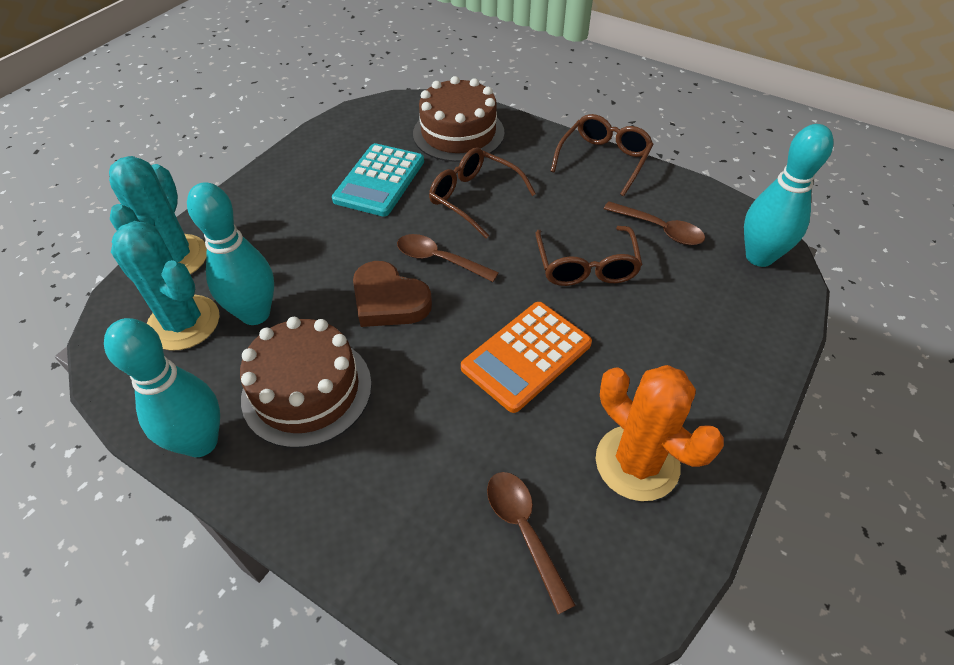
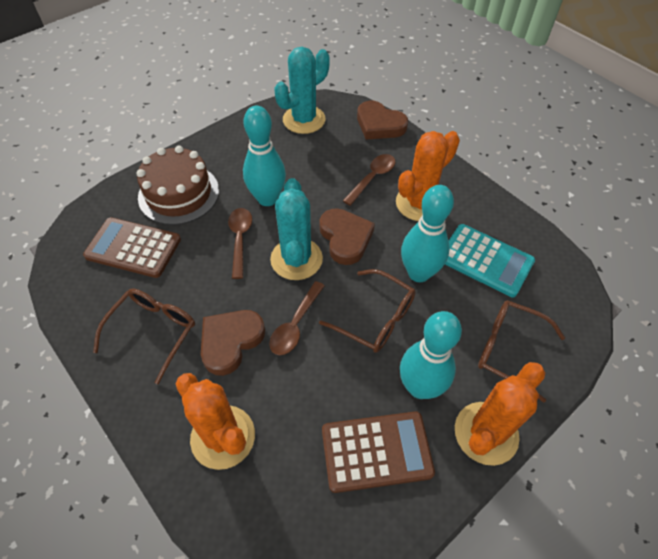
brown cake: 2 -> 1
brown calculator: 0 -> 2
brown heart: 1 -> 3
orange cactus: 1 -> 3
orange calculator: 1 -> 0

